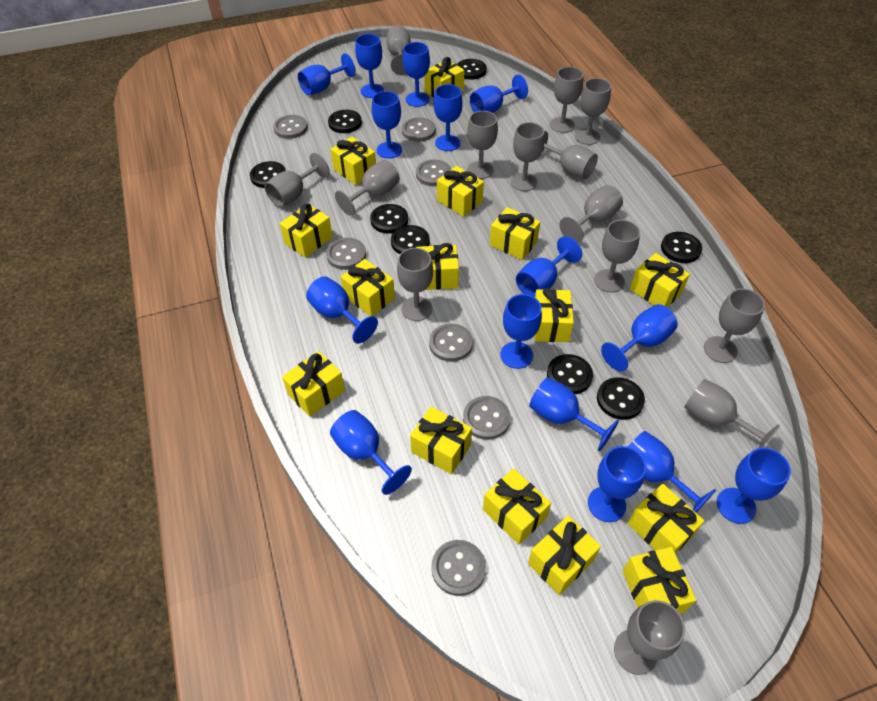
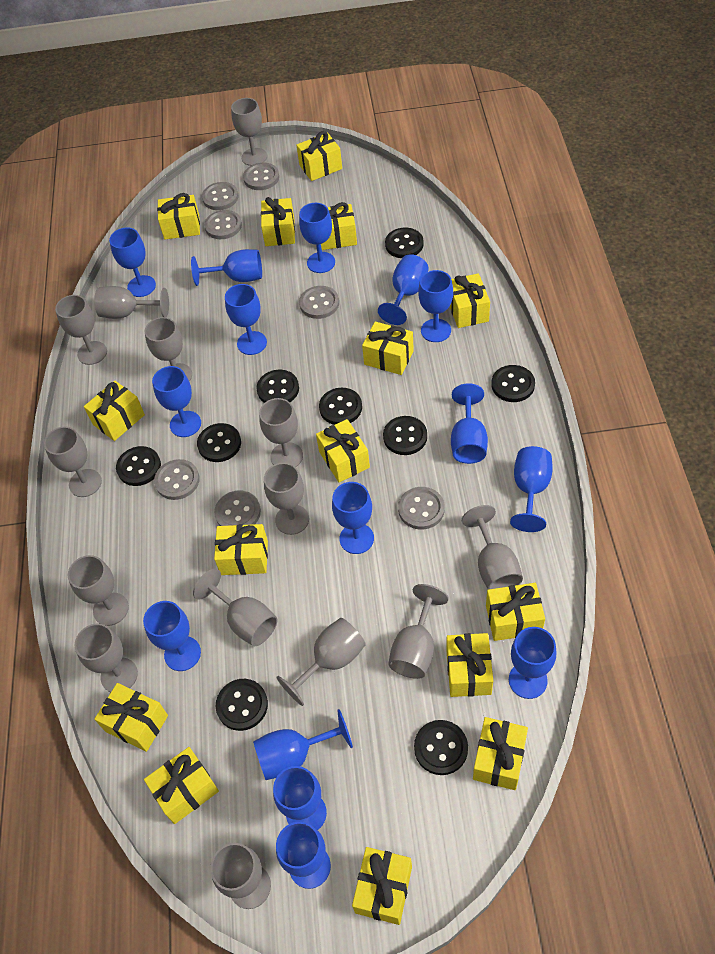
black button: 8 -> 9

